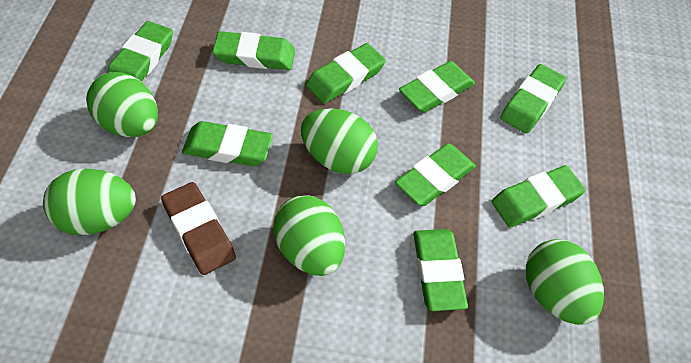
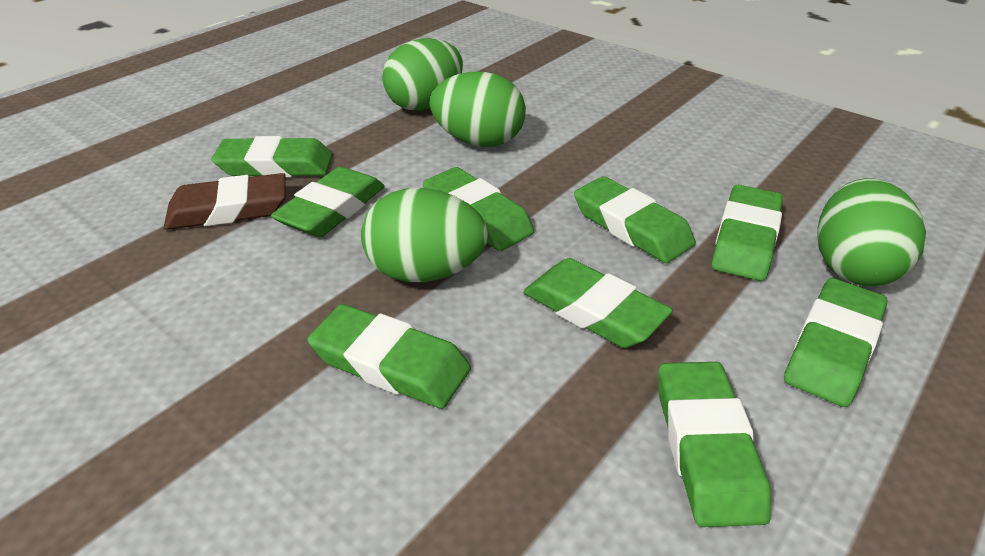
green egg: 5 -> 4

